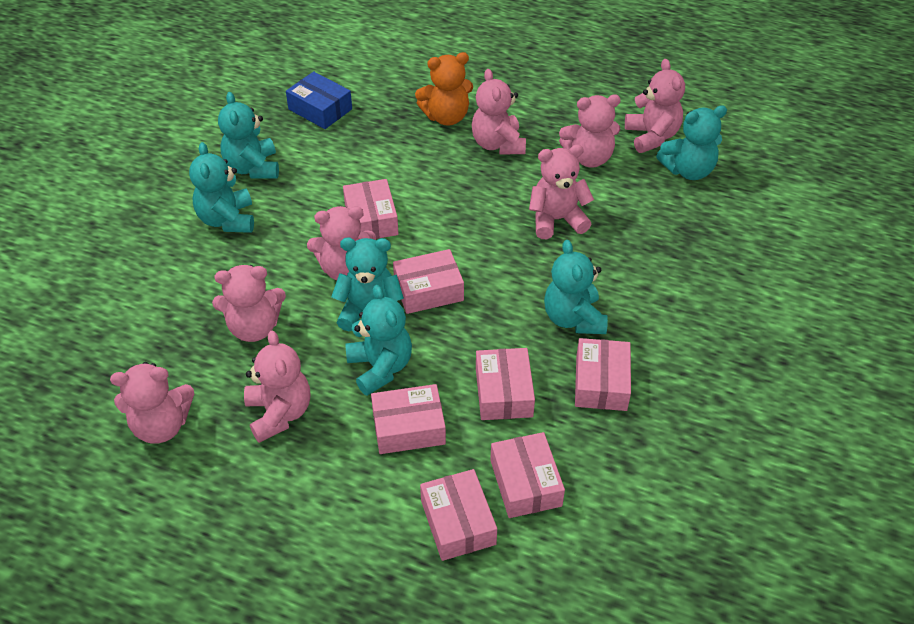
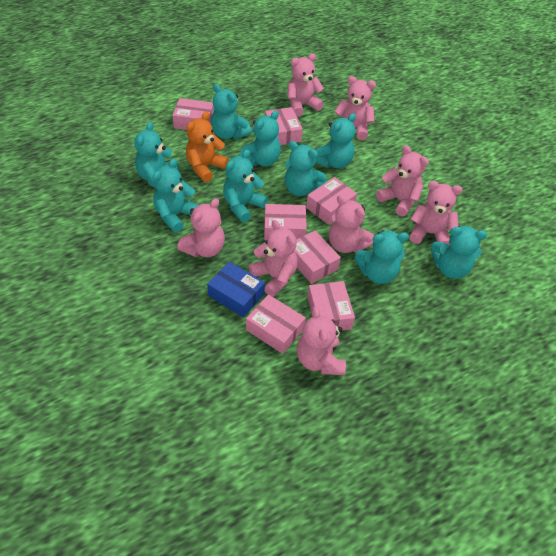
turquoise teddy bear: 6 -> 9

